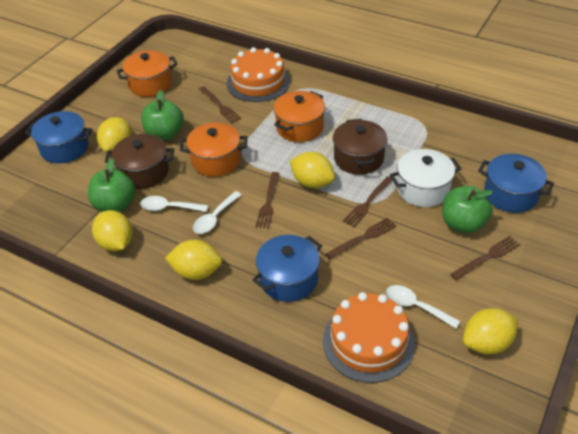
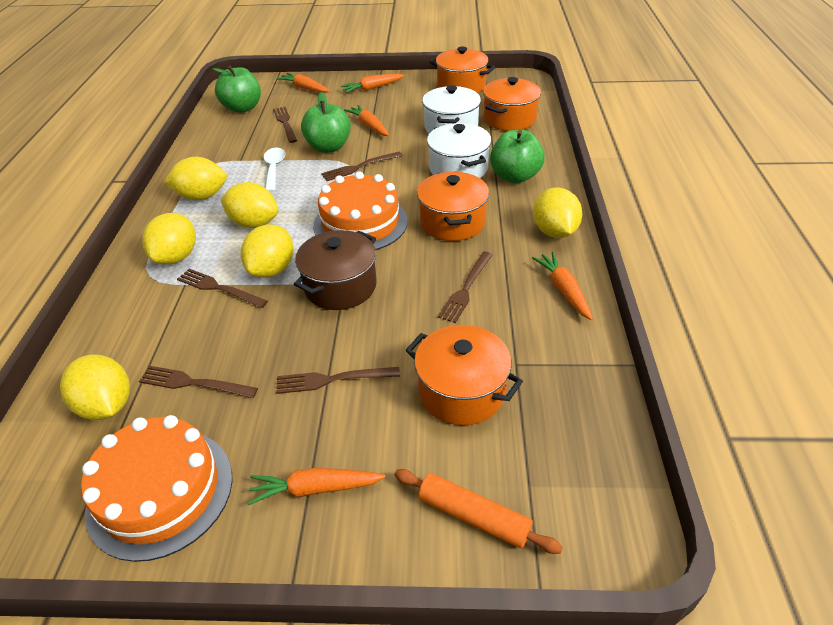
blue pot: 3 -> 0
brown fork: 5 -> 6
brown pot: 2 -> 1
orange carrot: 0 -> 5
orange pot: 3 -> 4
orange rolling pin: 0 -> 1
white pot: 1 -> 2
white spoon: 3 -> 1
yellow lemon: 5 -> 6

